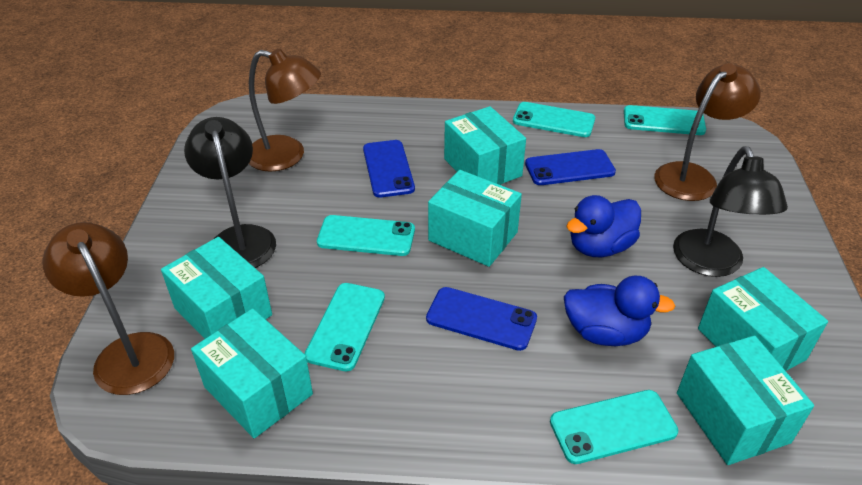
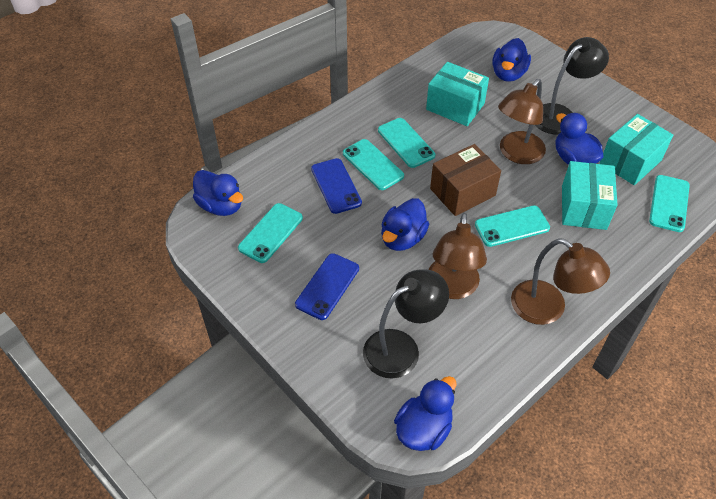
blue duck: 2 -> 5
blue phone: 3 -> 2
brown box: 0 -> 1
turquoise box: 6 -> 3

